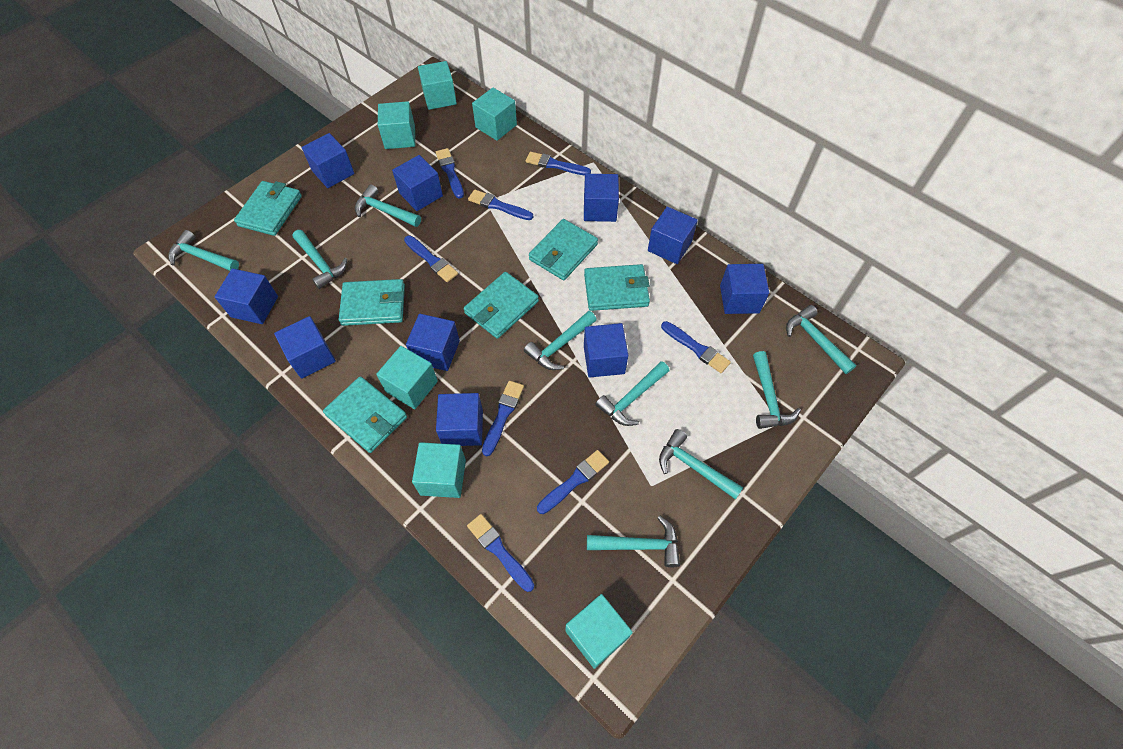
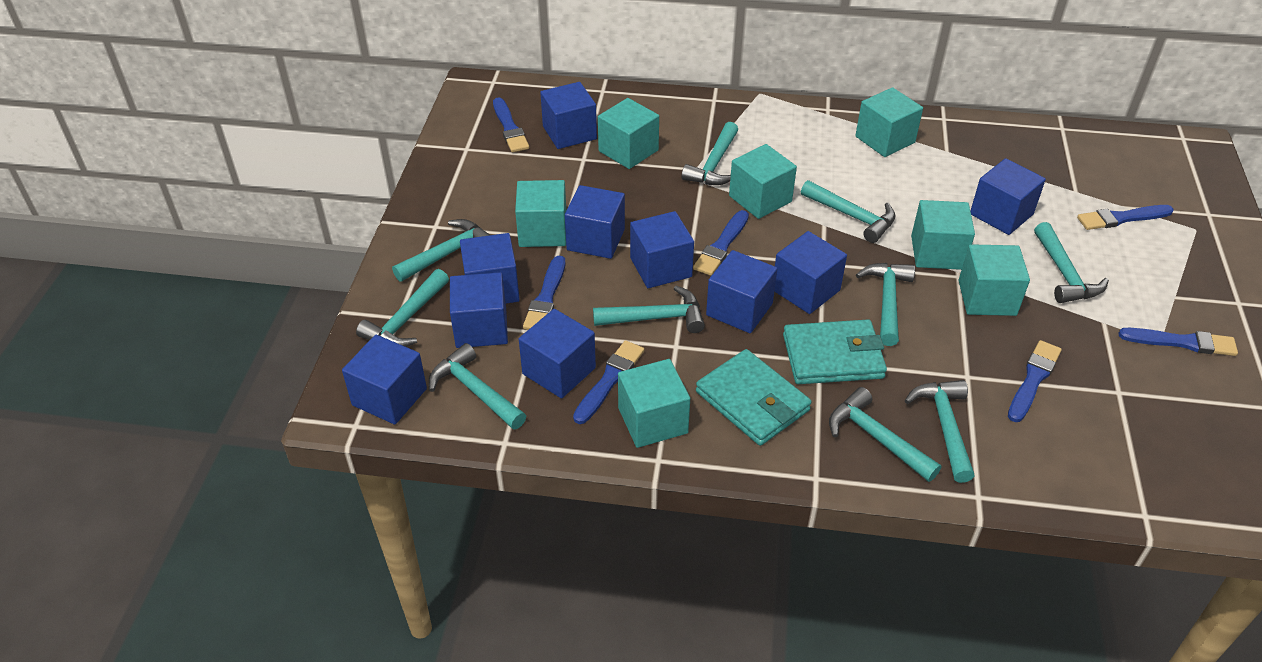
blue brush: 8 -> 7
turquoise cube: 6 -> 7
turquoise hammer: 9 -> 10
turquoise wallet: 6 -> 2

